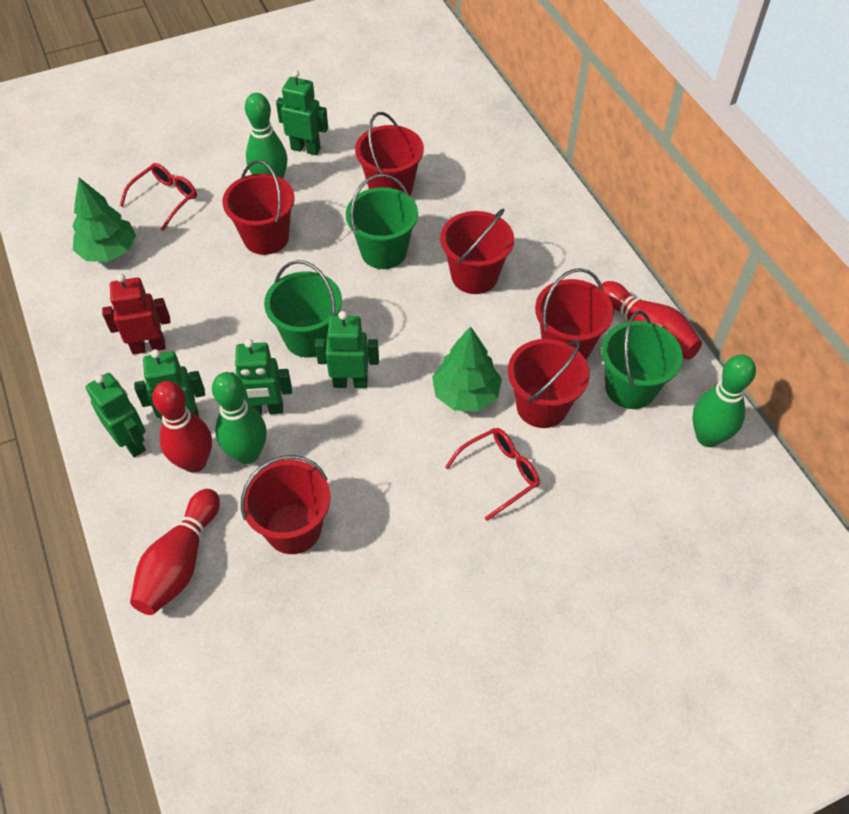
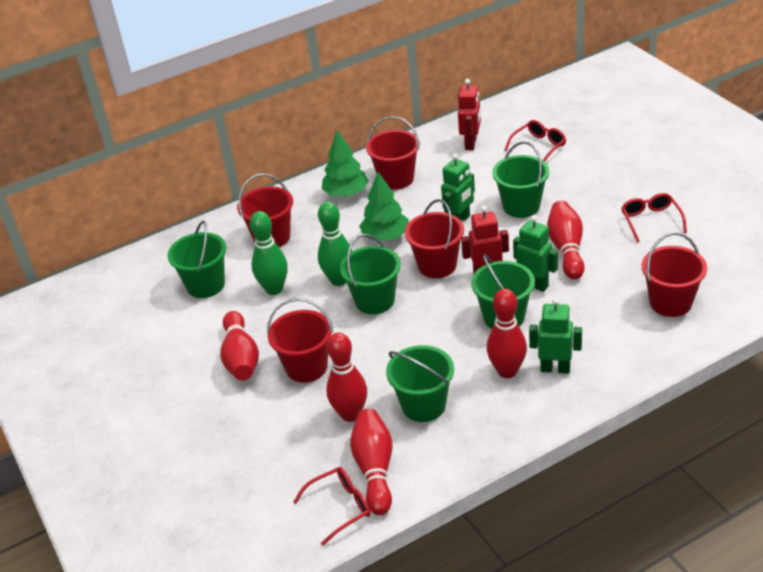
green bowling pin: 3 -> 2
green bucket: 3 -> 5
green robot: 5 -> 3
red bowling pin: 3 -> 5
red bucket: 6 -> 5
red glasses: 2 -> 3
red robot: 1 -> 2

